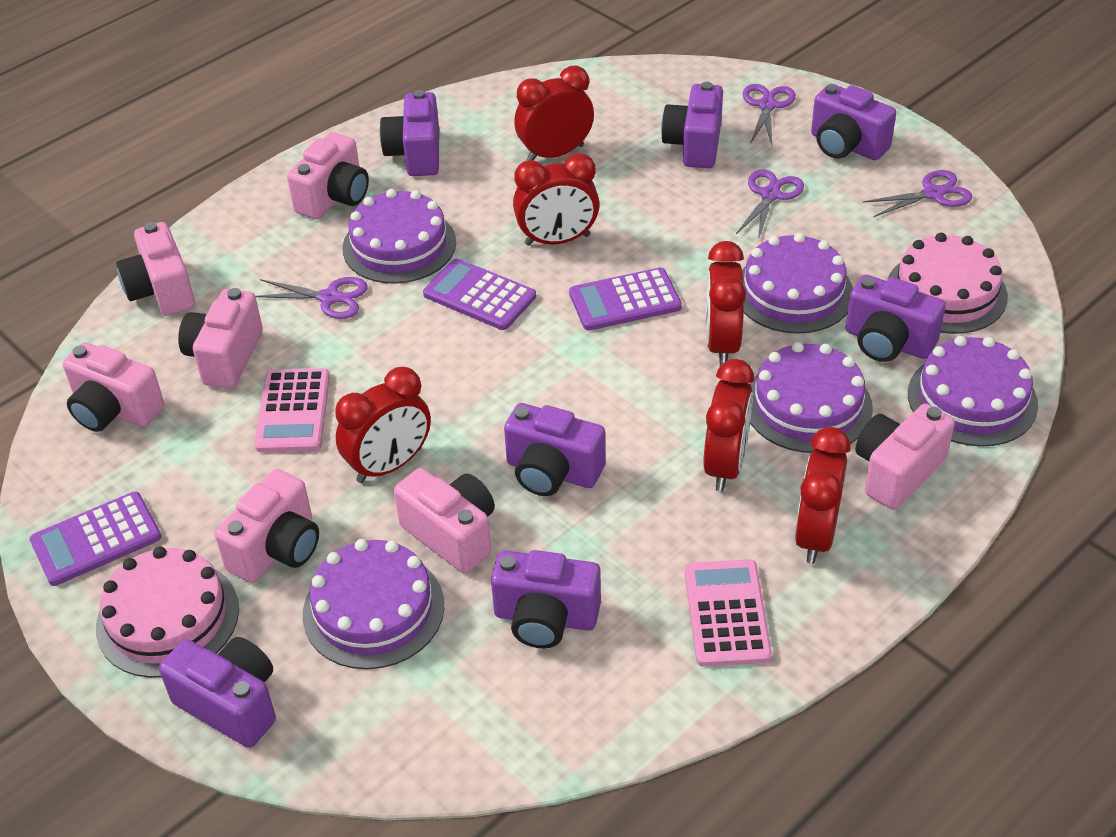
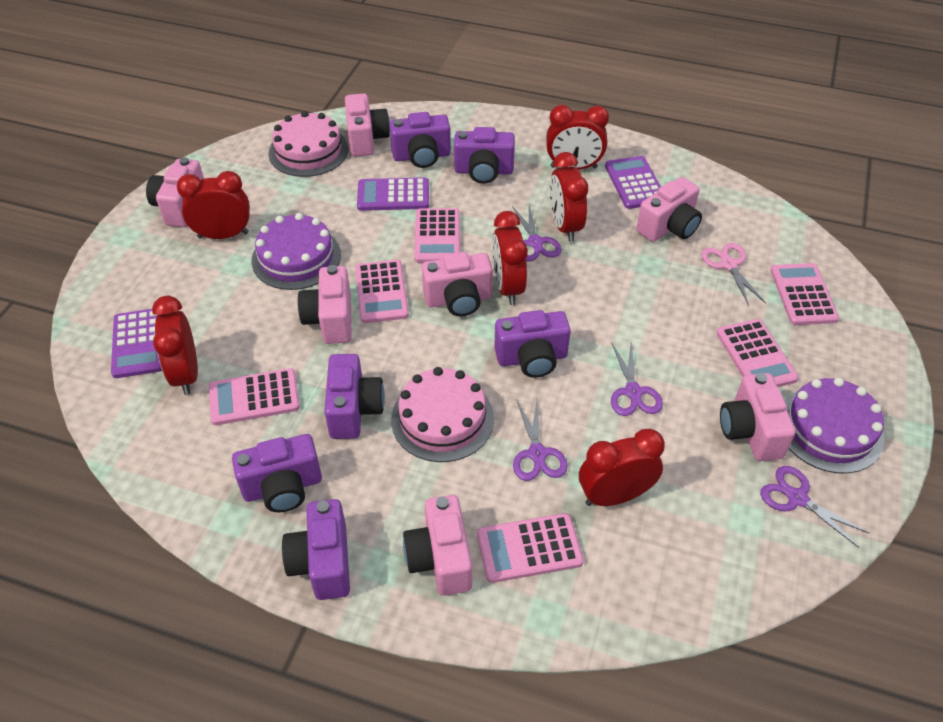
pink calculator: 2 -> 6
pink scissors: 0 -> 1
purple cake: 5 -> 2
purple camera: 7 -> 6

